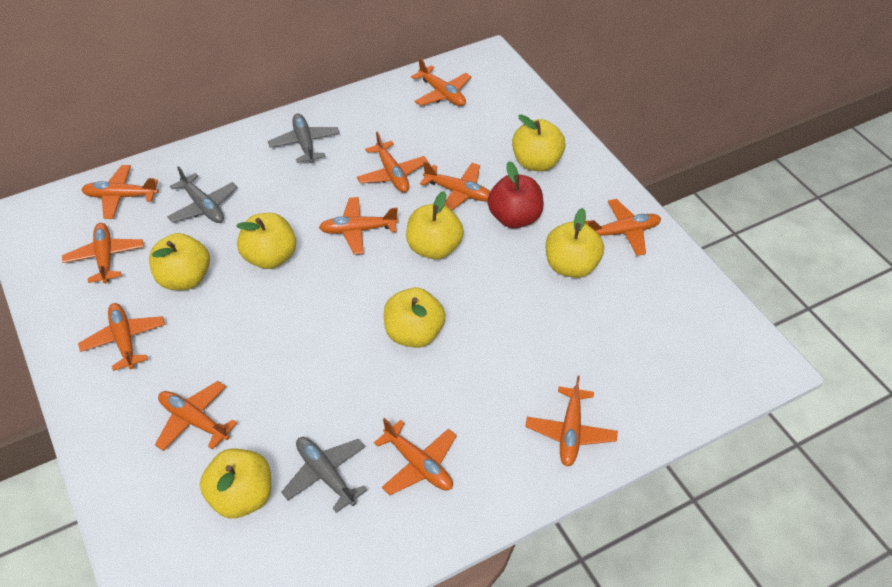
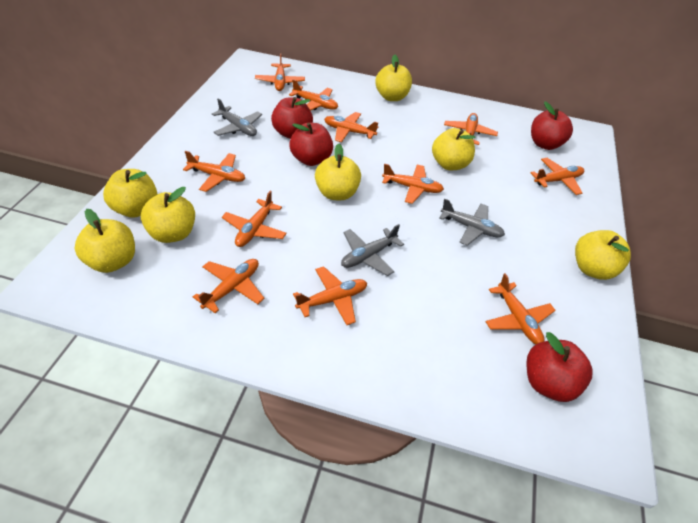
red apple: 1 -> 4

